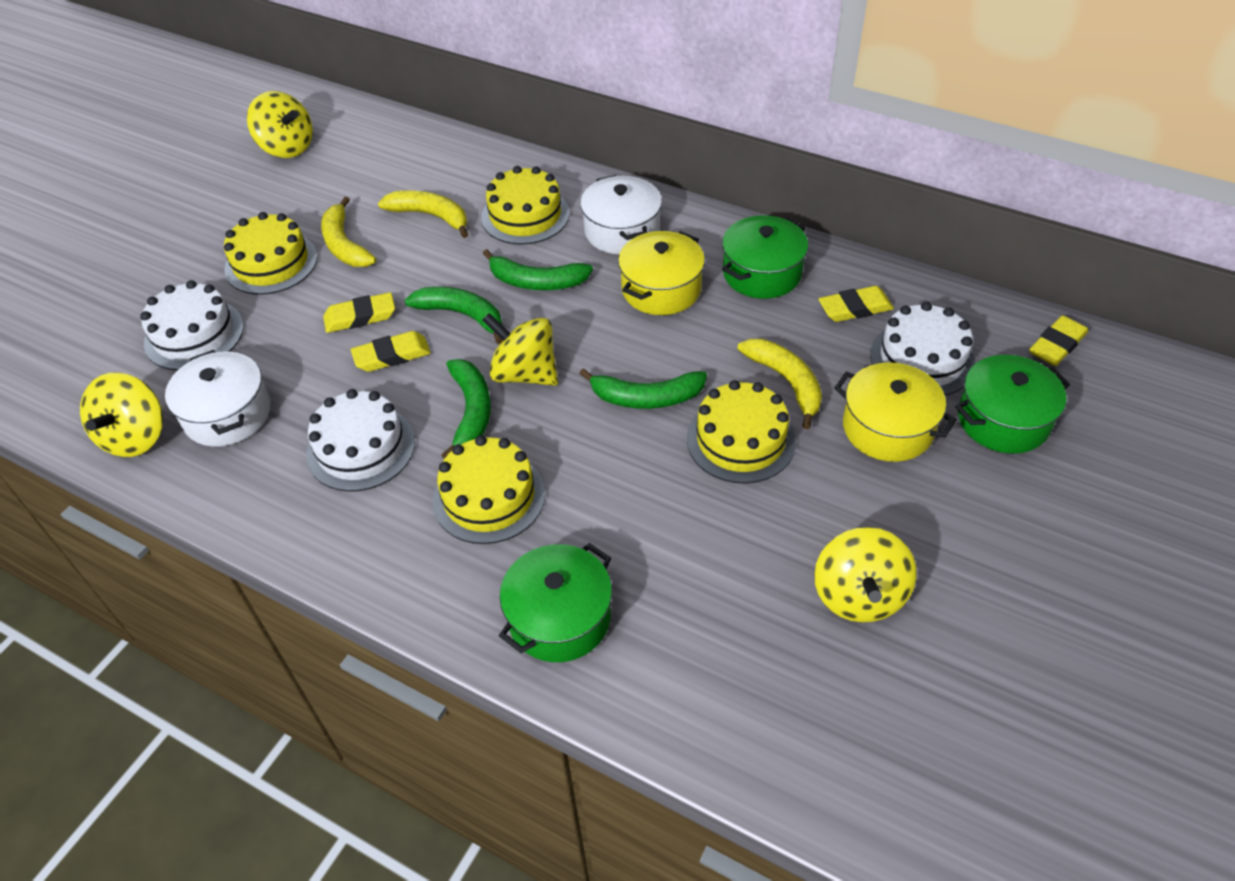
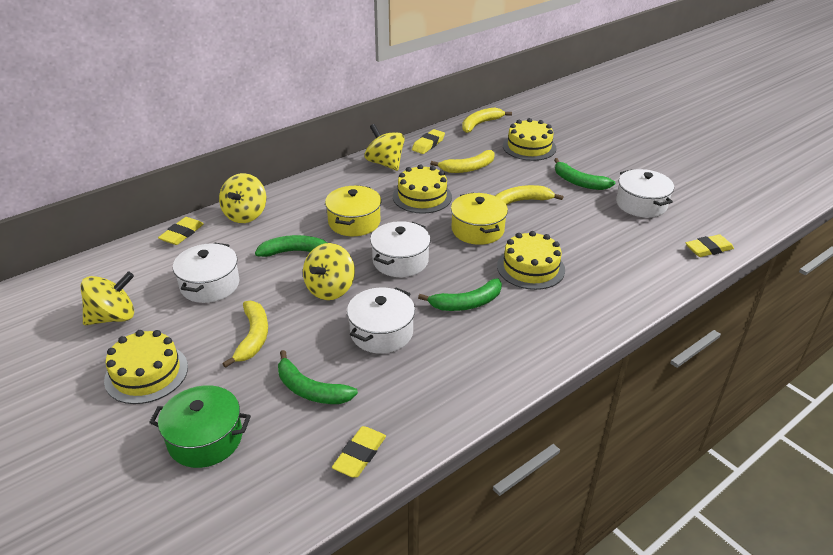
green pot: 3 -> 1
white cake: 3 -> 0
white pot: 2 -> 4
yellow banana: 3 -> 4

